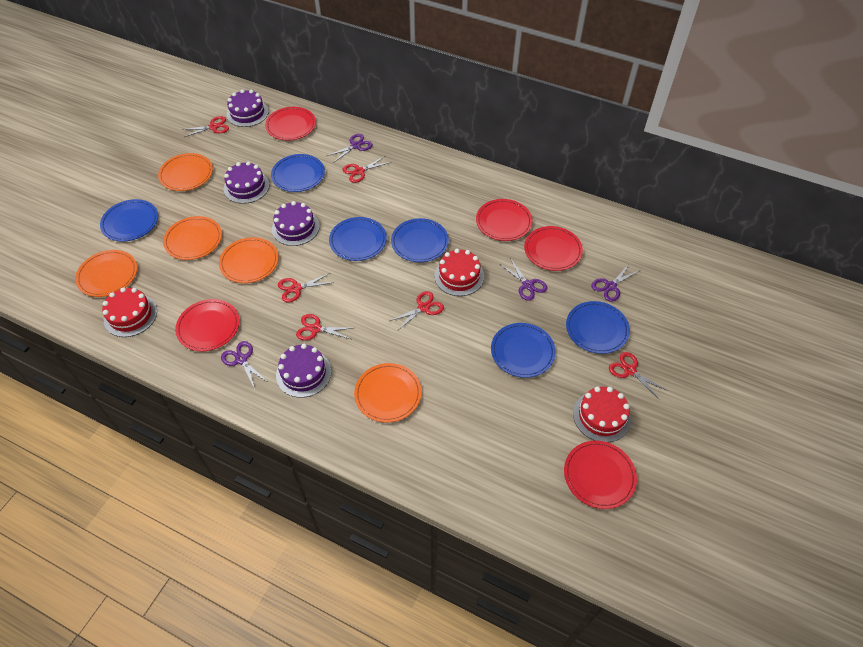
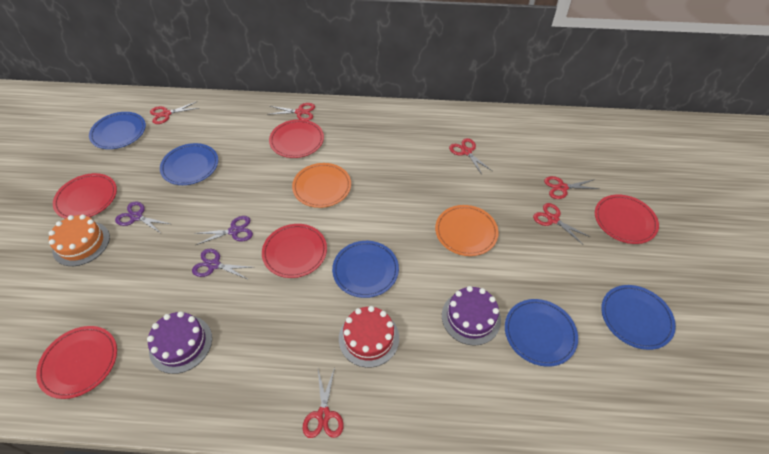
blue plate: 6 -> 5
orange cake: 0 -> 1
orange plate: 5 -> 2
purple cake: 4 -> 2
purple scissors: 4 -> 3
red cake: 3 -> 1

